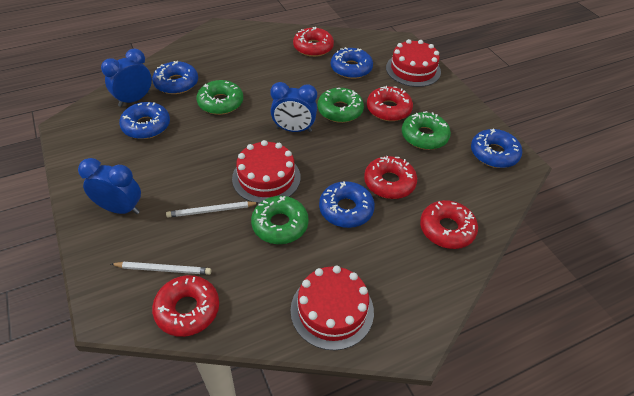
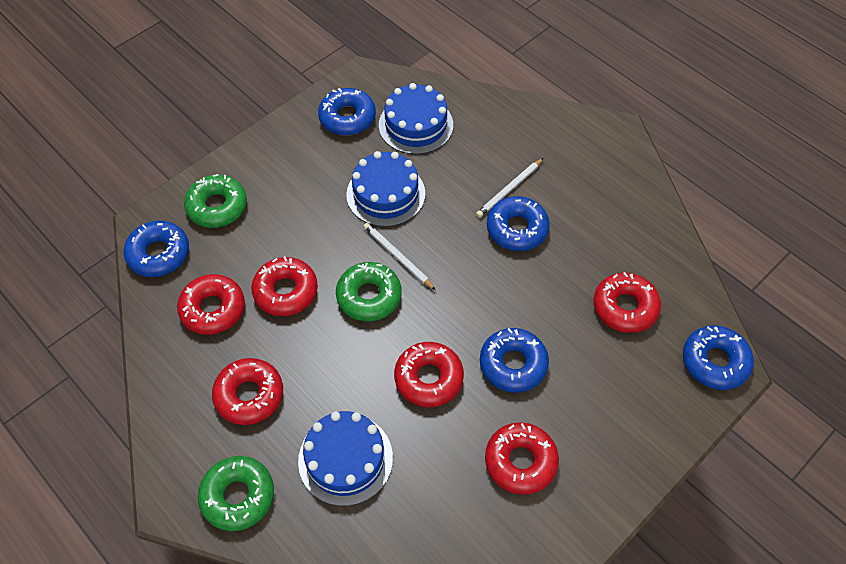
blue cake: 0 -> 3
blue clock: 3 -> 0
green donut: 4 -> 3
red cake: 3 -> 0
red donut: 5 -> 6

